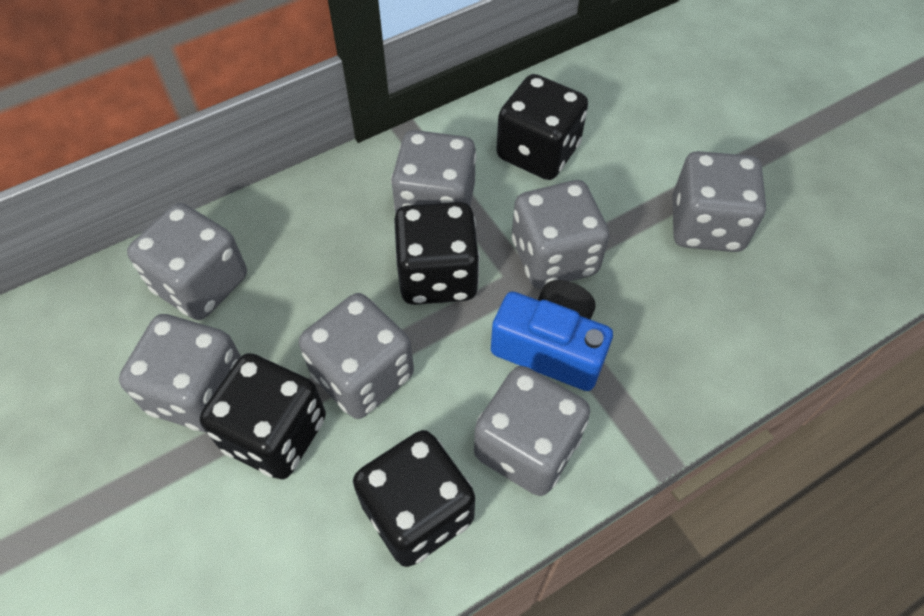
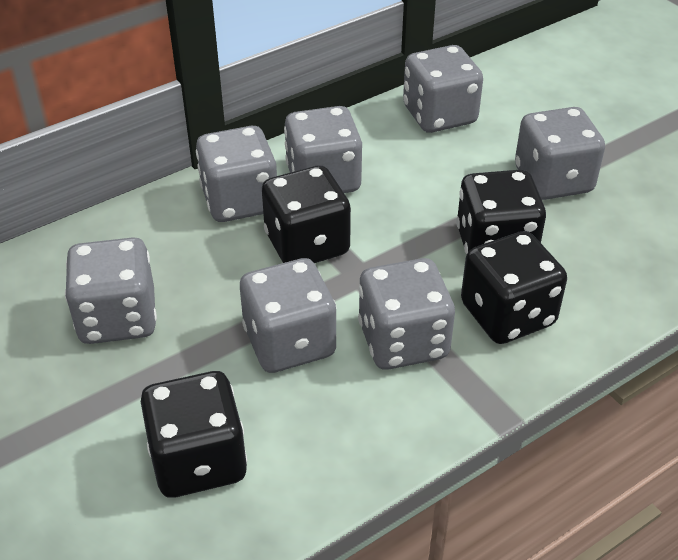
blue camera: 1 -> 0

